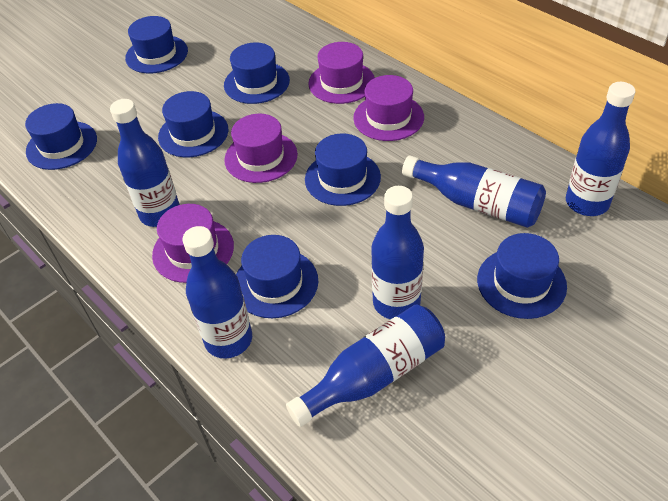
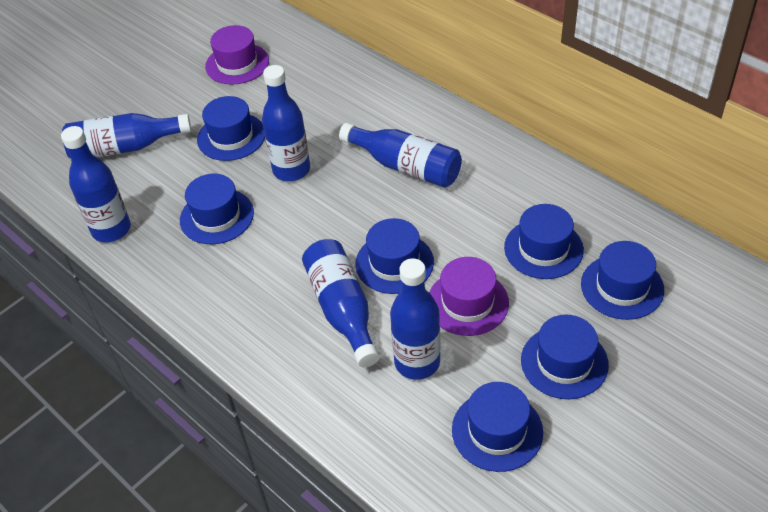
purple hat: 4 -> 2

